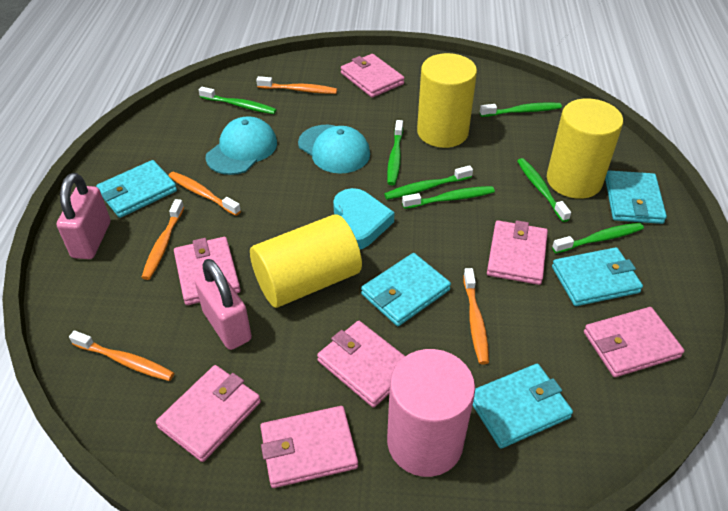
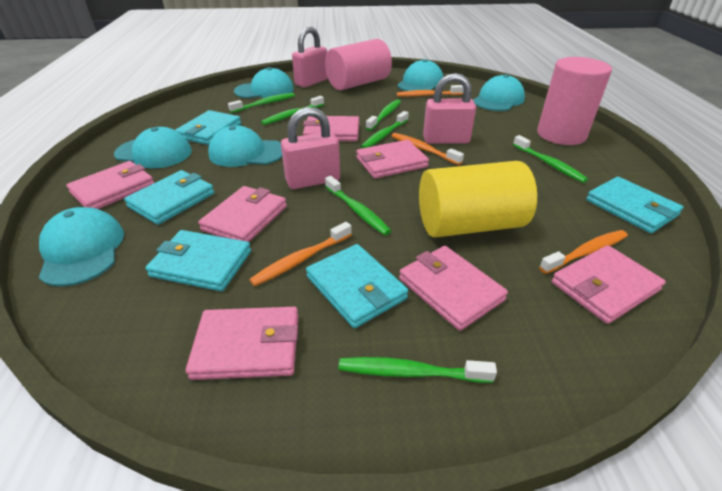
orange toothbrush: 5 -> 4
pink cylinder: 1 -> 2
pink padlock: 2 -> 3
turquoise cap: 2 -> 6
turquoise heart: 1 -> 0
yellow cylinder: 3 -> 1

